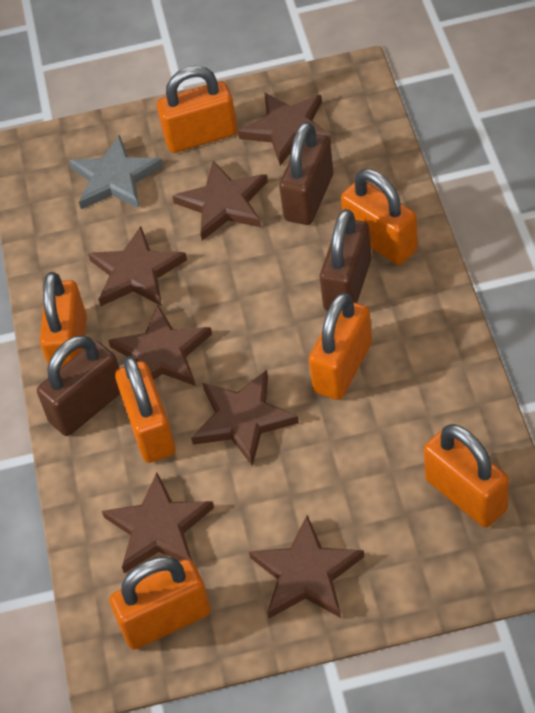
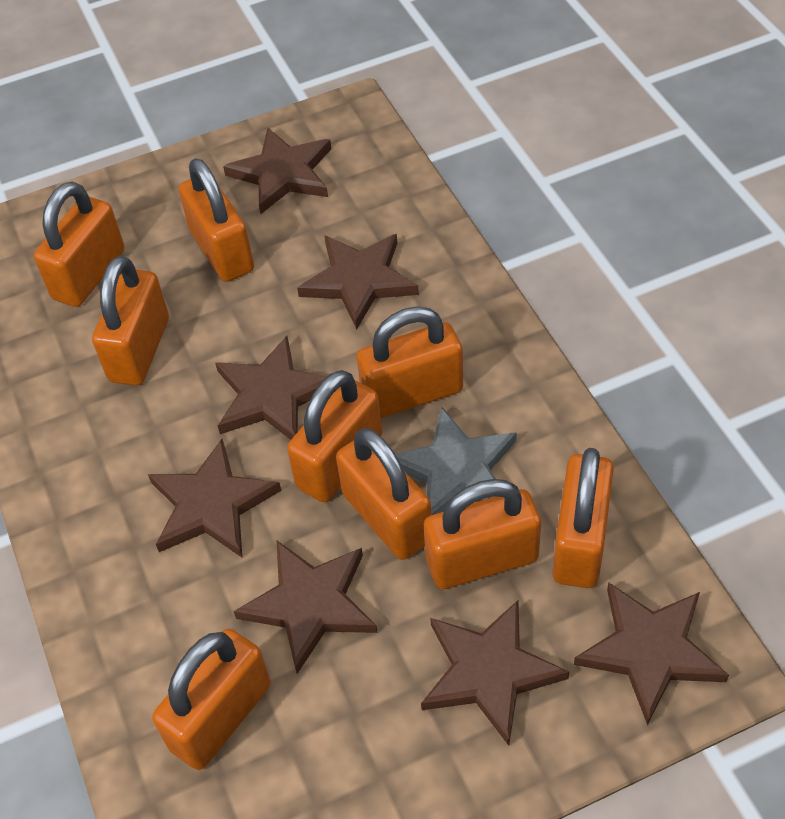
brown padlock: 3 -> 0
orange padlock: 7 -> 9

